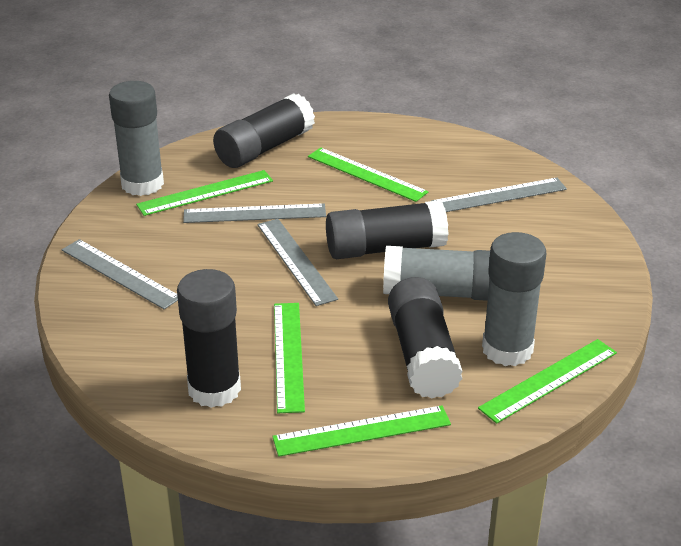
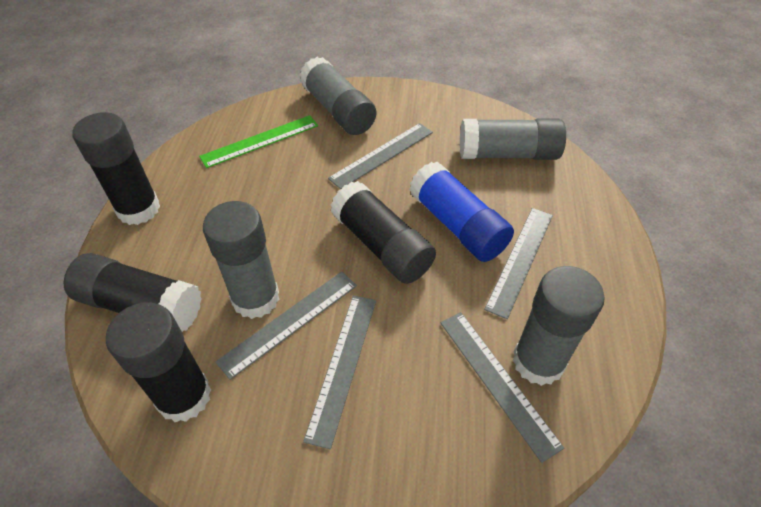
blue glue stick: 0 -> 1
green ruler: 5 -> 1
grey glue stick: 3 -> 4
grey ruler: 4 -> 5

